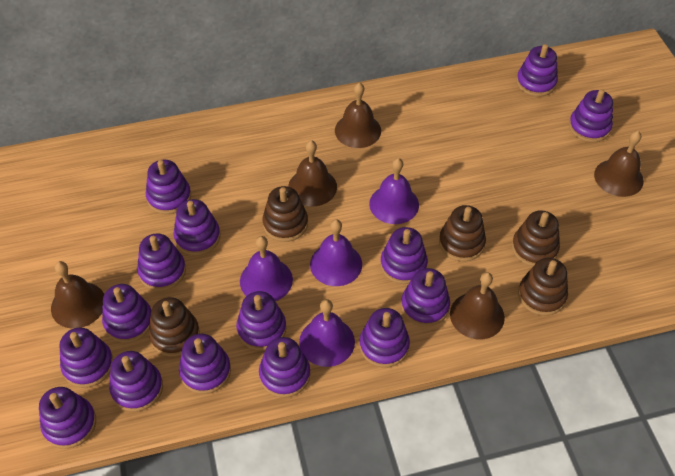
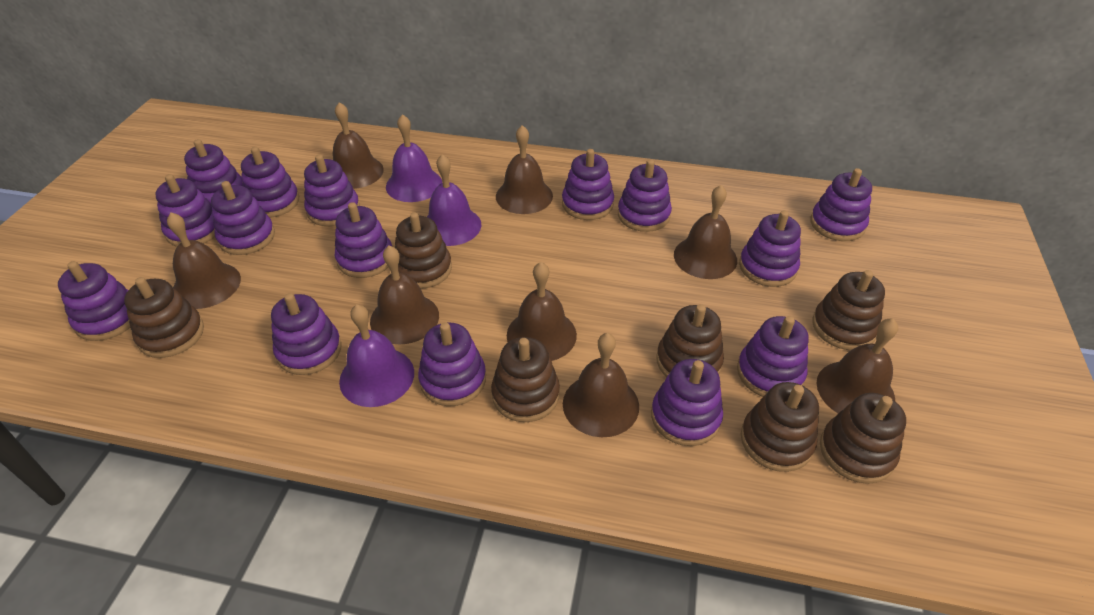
brown bell: 5 -> 8
brown stacking toy: 5 -> 7
purple bell: 4 -> 3

